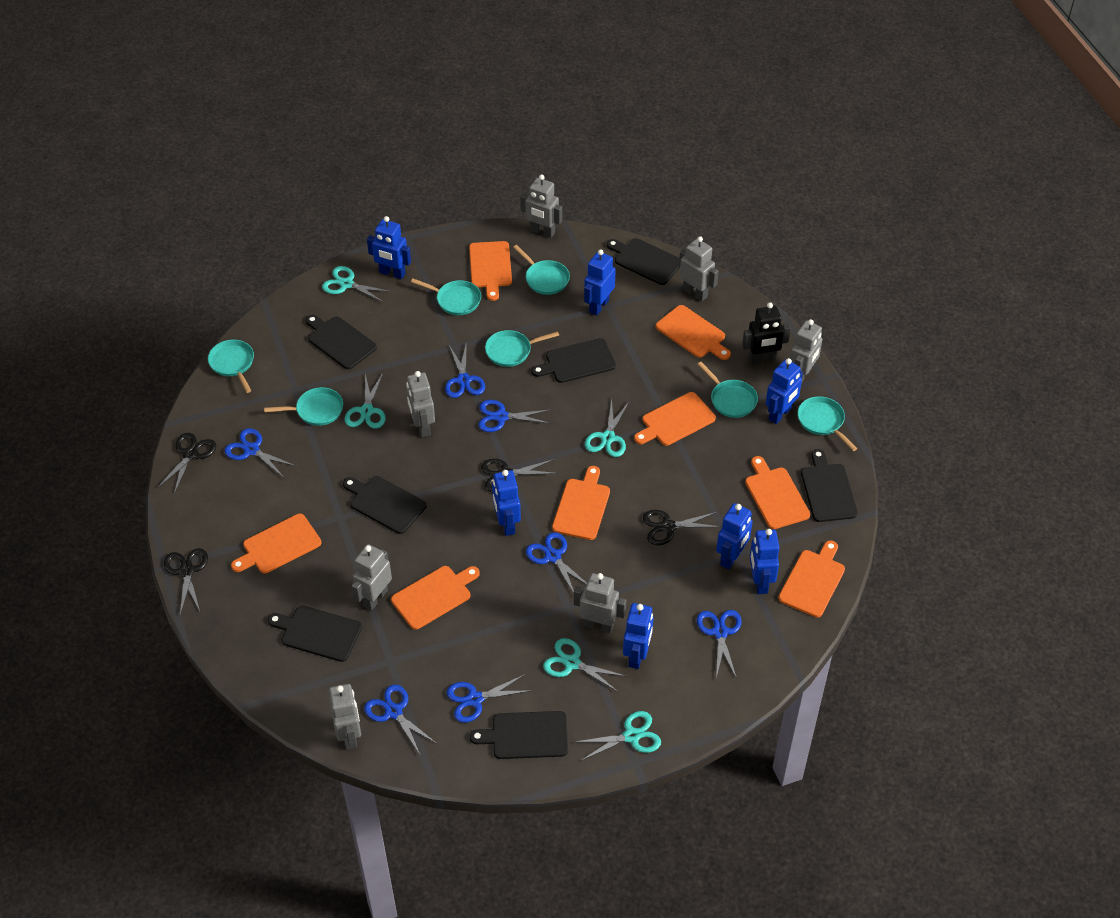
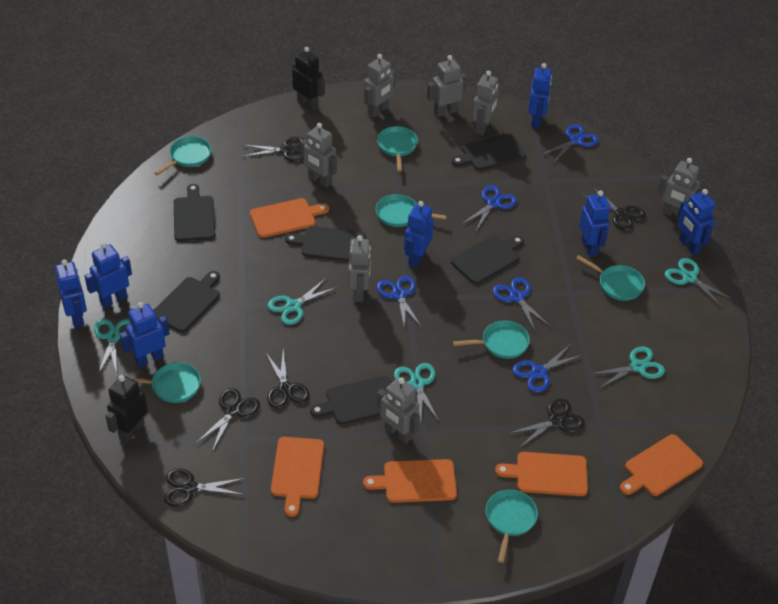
black cutting board: 7 -> 6
black robot: 1 -> 2
black scissors: 4 -> 6
blue scissors: 7 -> 5
orange cutting board: 8 -> 5

